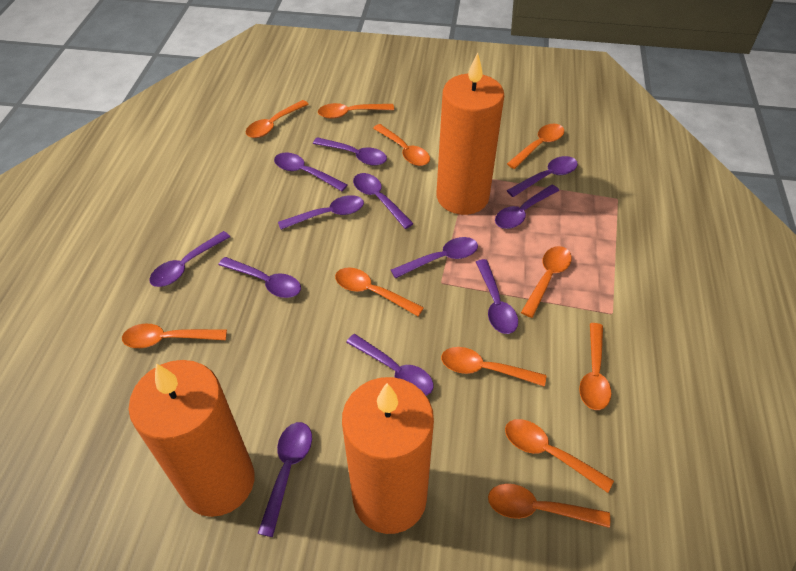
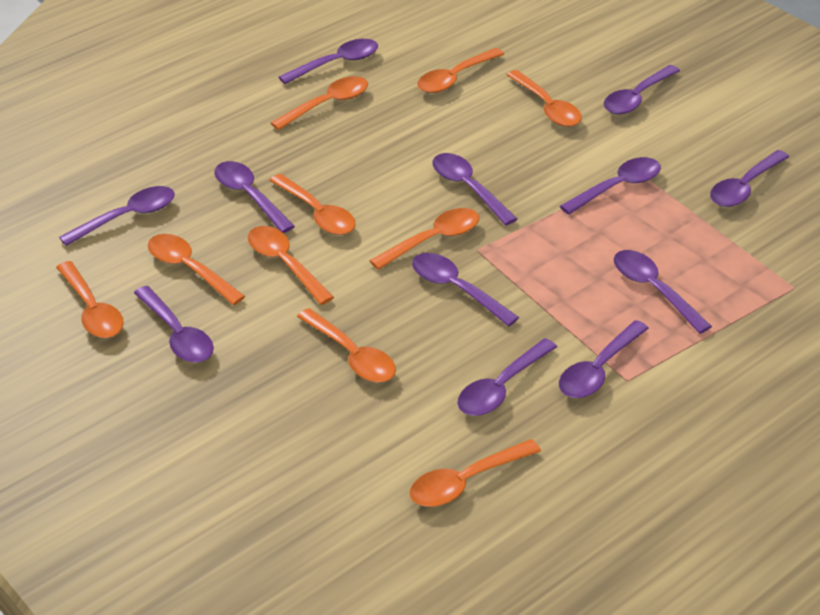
orange candle: 3 -> 0
orange spoon: 11 -> 10

